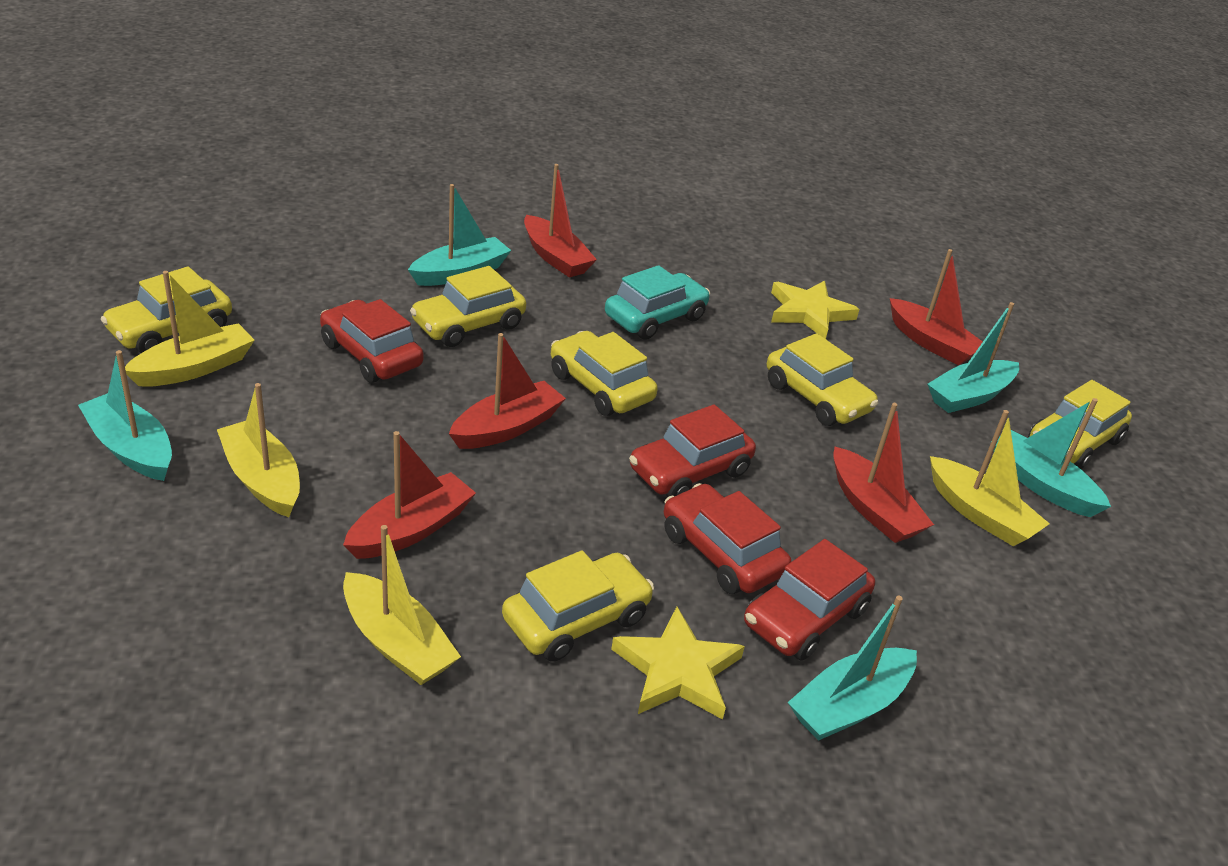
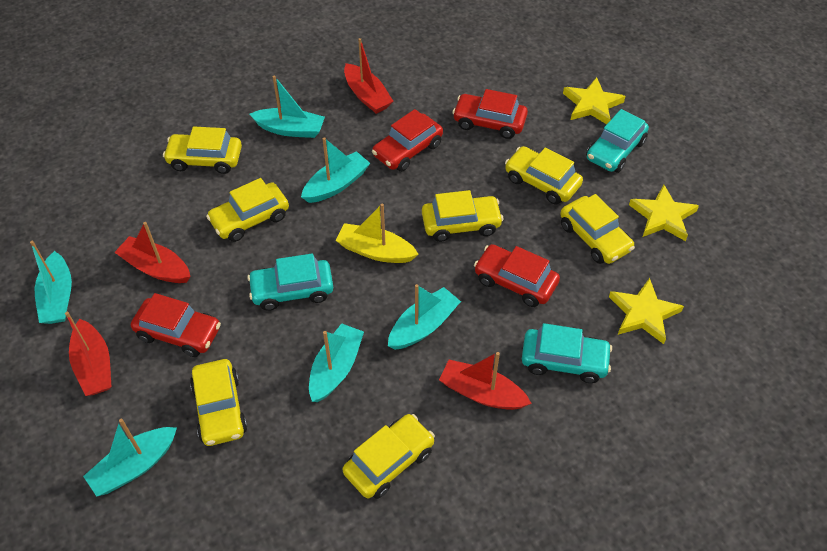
red boat: 5 -> 4
turquoise boat: 5 -> 6
turquoise car: 1 -> 3
yellow boat: 4 -> 1
yellow car: 6 -> 7
yellow star: 2 -> 3

